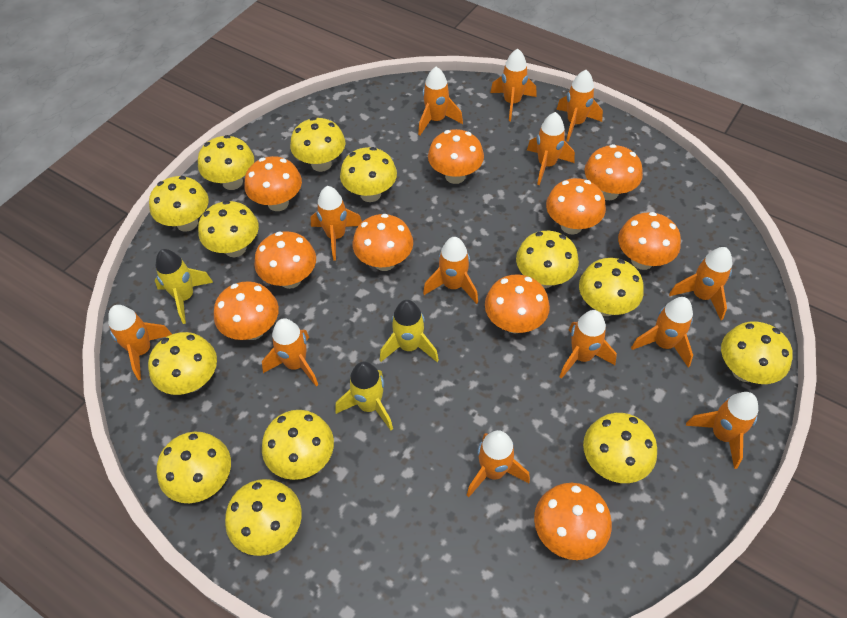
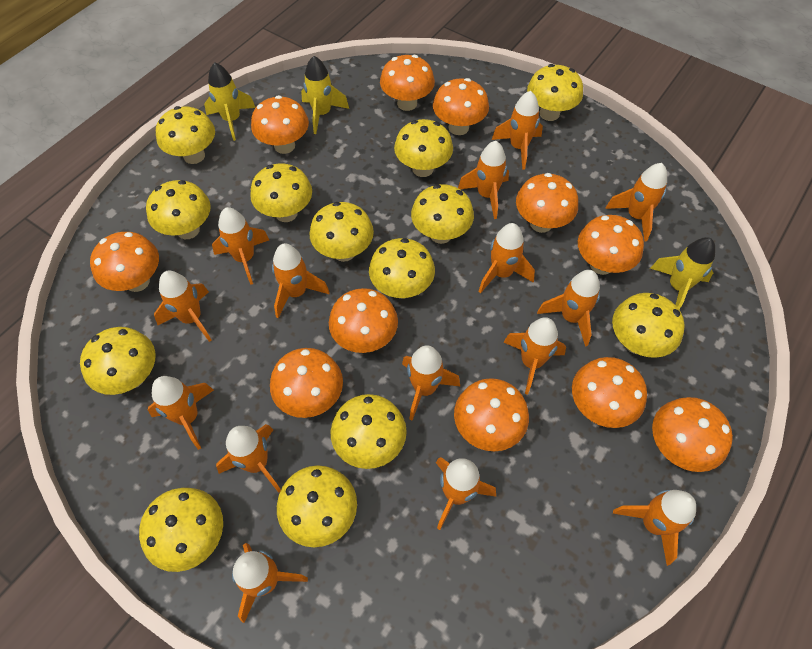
orange mushroom: 10 -> 11
orange rocket: 13 -> 15

